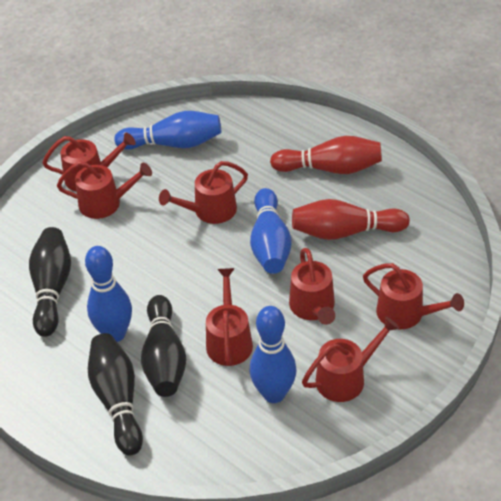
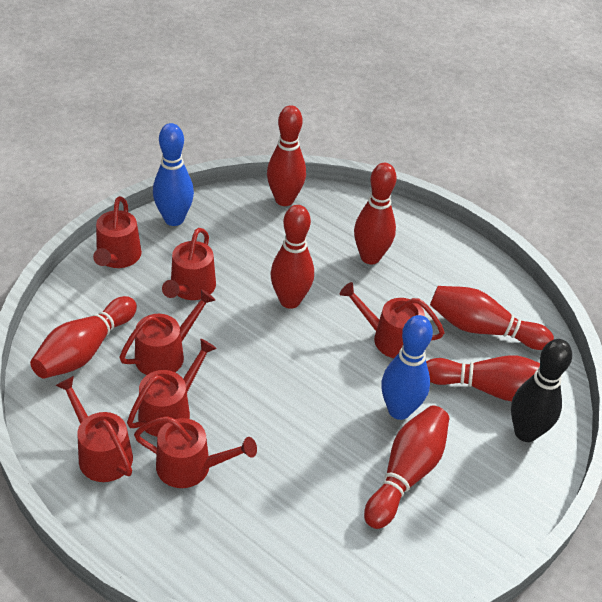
black bowling pin: 3 -> 1
blue bowling pin: 4 -> 2
red bowling pin: 2 -> 7

